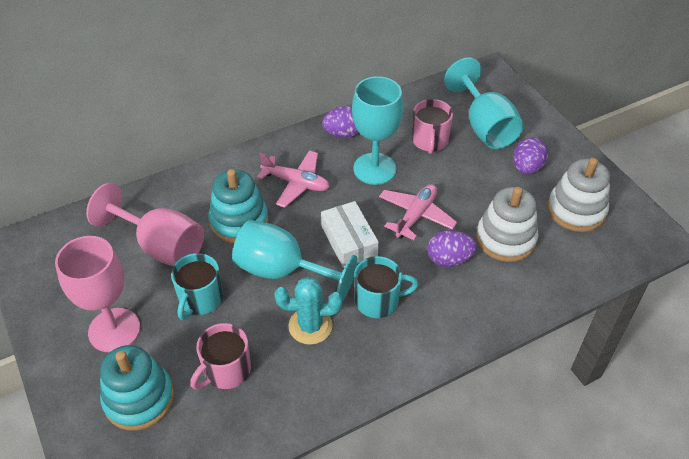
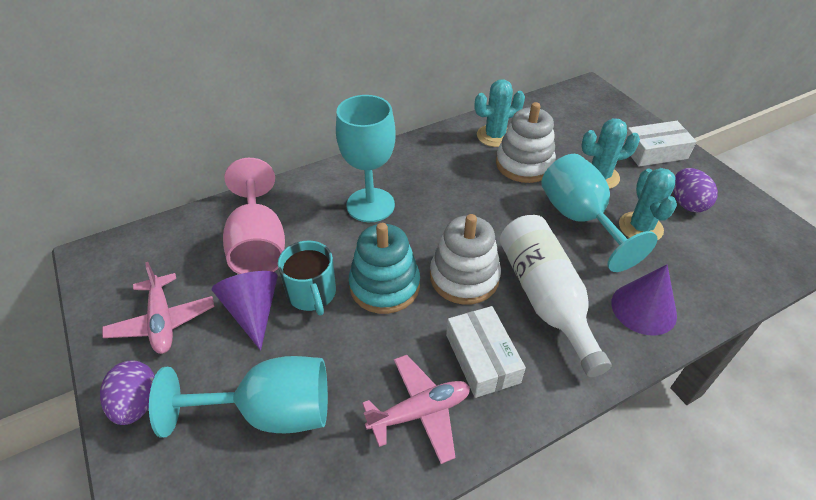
pink goblet: 2 -> 1
pink mug: 2 -> 0
purple cone: 0 -> 2
purple egg: 3 -> 2
turquoise cactus: 1 -> 3
turquoise mug: 2 -> 1
turquoise stacking toy: 2 -> 1
white bottle: 0 -> 1
white box: 1 -> 2

